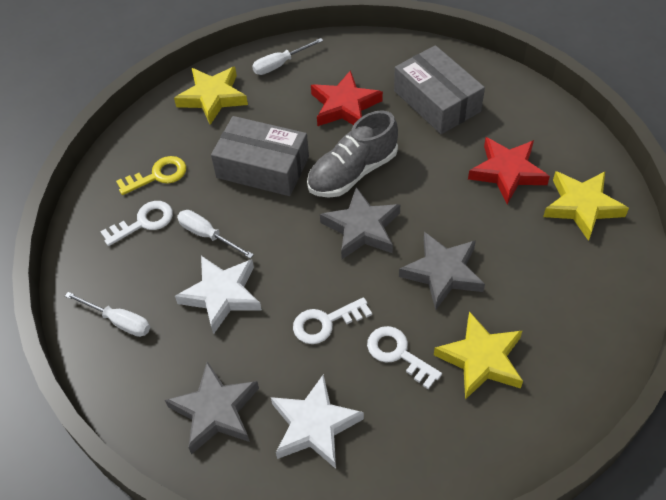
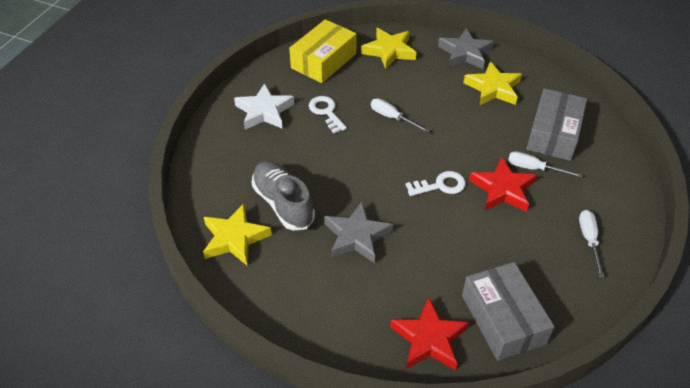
grey star: 3 -> 2
white key: 3 -> 2
white star: 2 -> 1
yellow box: 0 -> 1
yellow key: 1 -> 0

